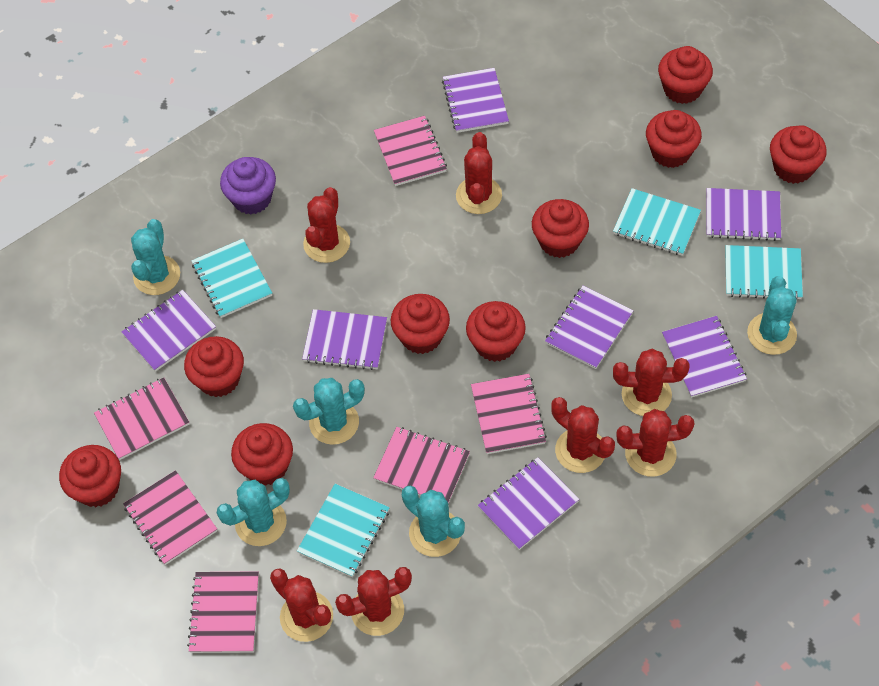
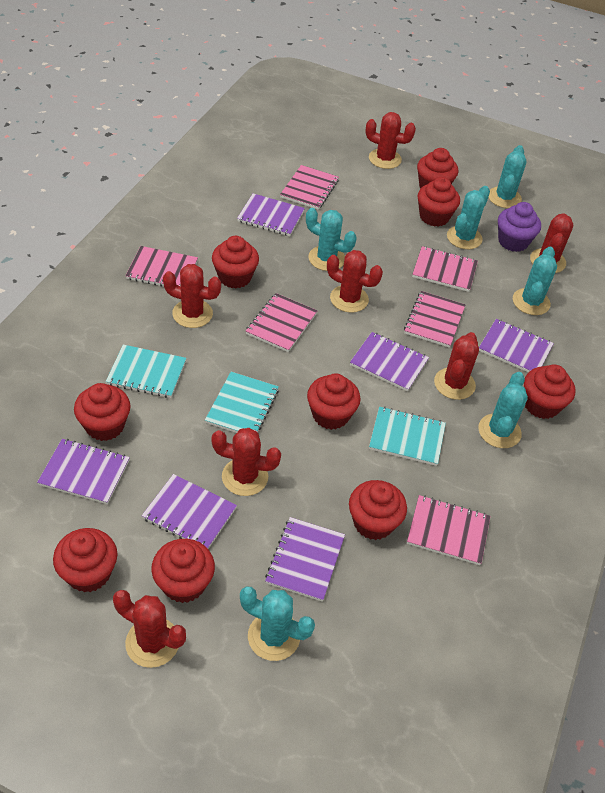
purple notebook: 7 -> 6
turquoise cactus: 5 -> 6
turquoise notebook: 4 -> 3

